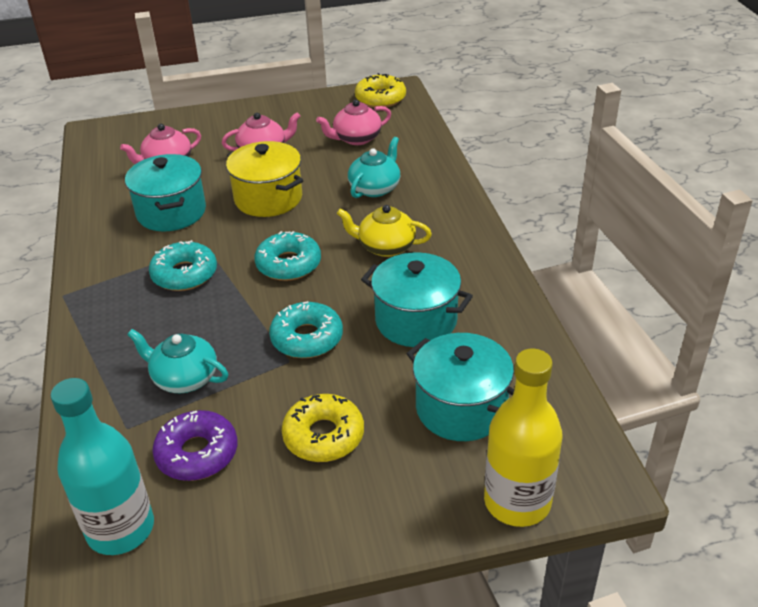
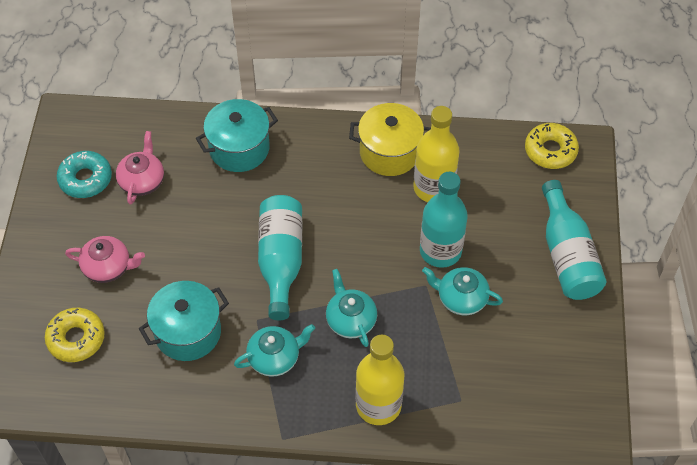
pink teapot: 3 -> 2
purple donut: 1 -> 0
turquoise bottle: 1 -> 3
turquoise donut: 3 -> 1
turquoise pot: 3 -> 2
turquoise teapot: 2 -> 3
yellow bottle: 1 -> 2
yellow teapot: 1 -> 0

